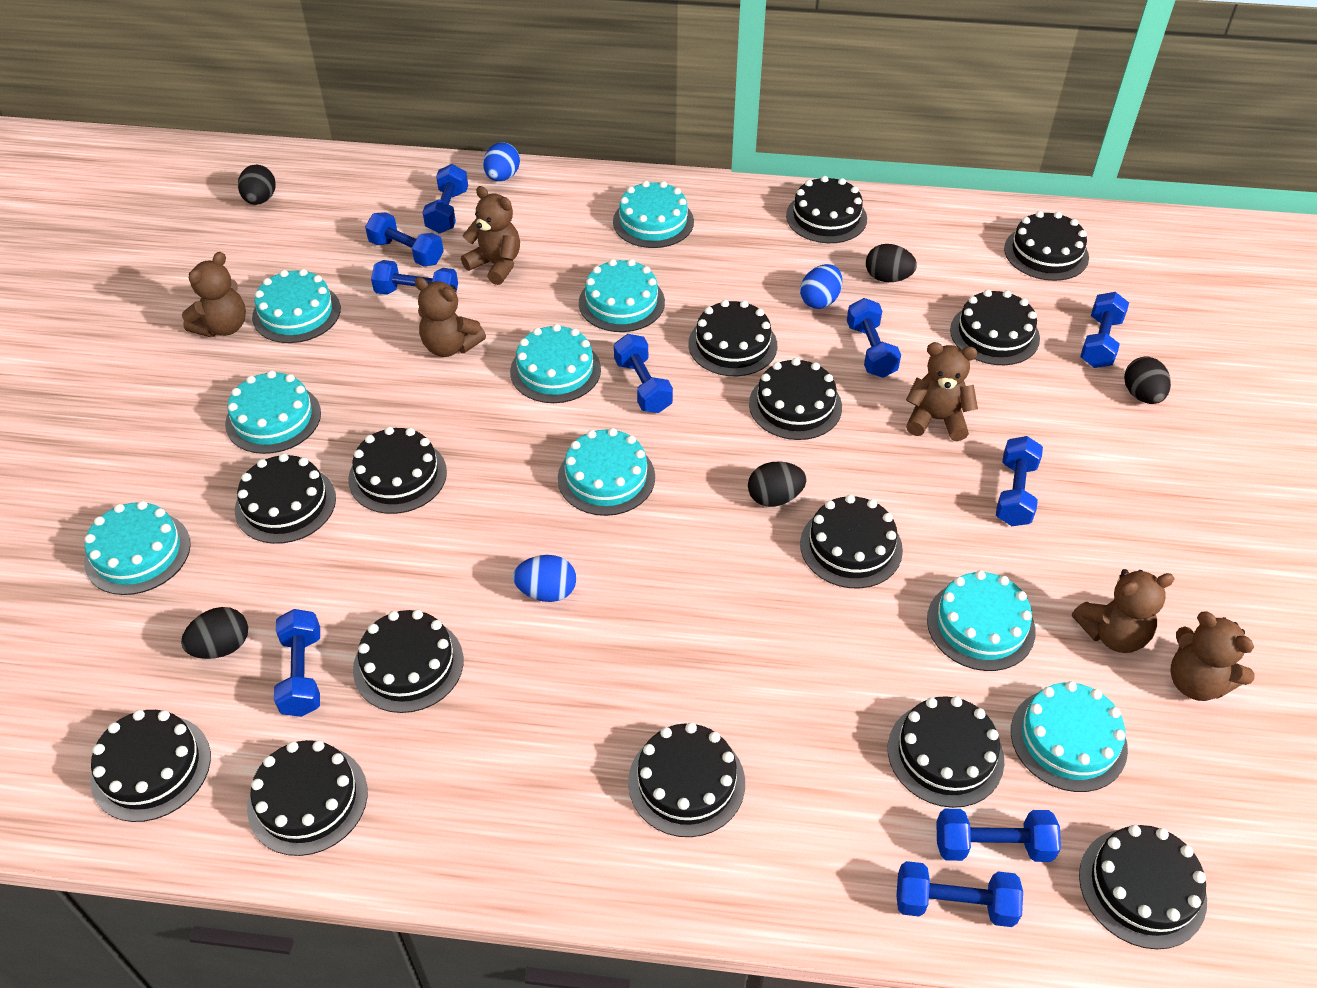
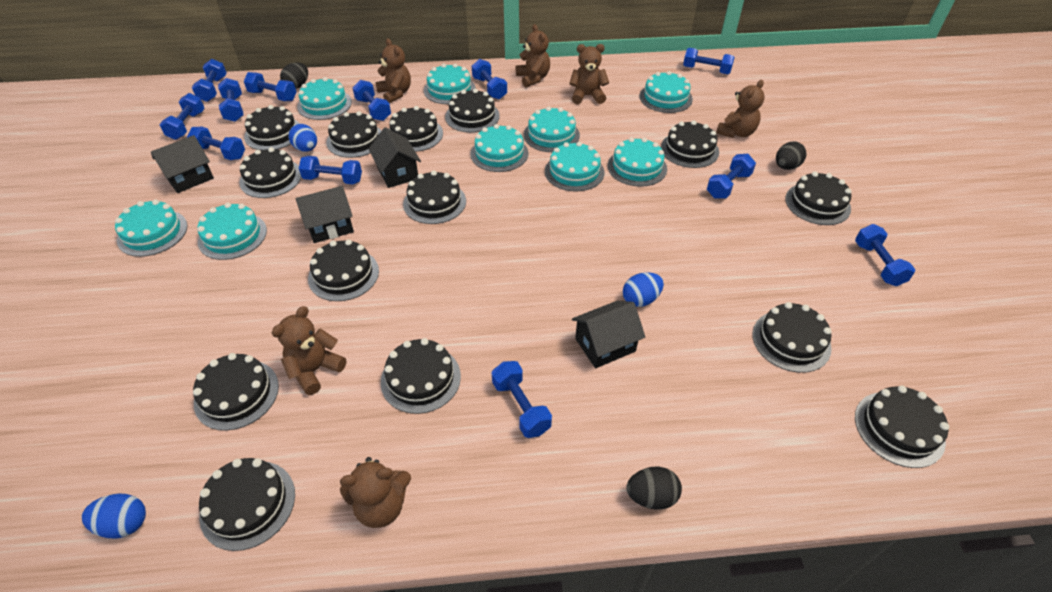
black egg: 5 -> 3
black house: 0 -> 4
blue dumbbell: 10 -> 12

